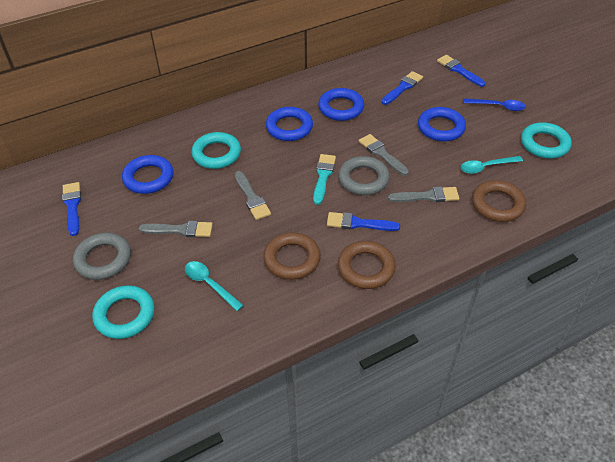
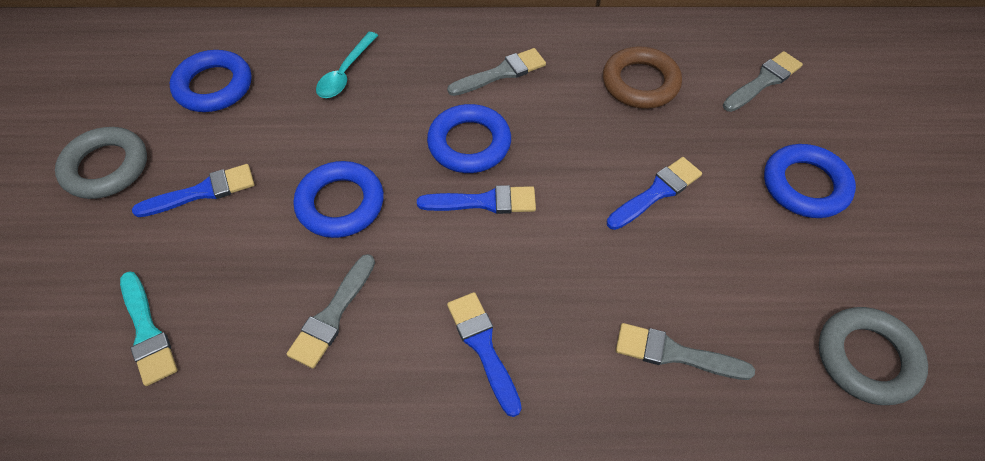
blue spoon: 1 -> 0
brown ring: 3 -> 1
turquoise ring: 3 -> 0
turquoise spoon: 2 -> 1

